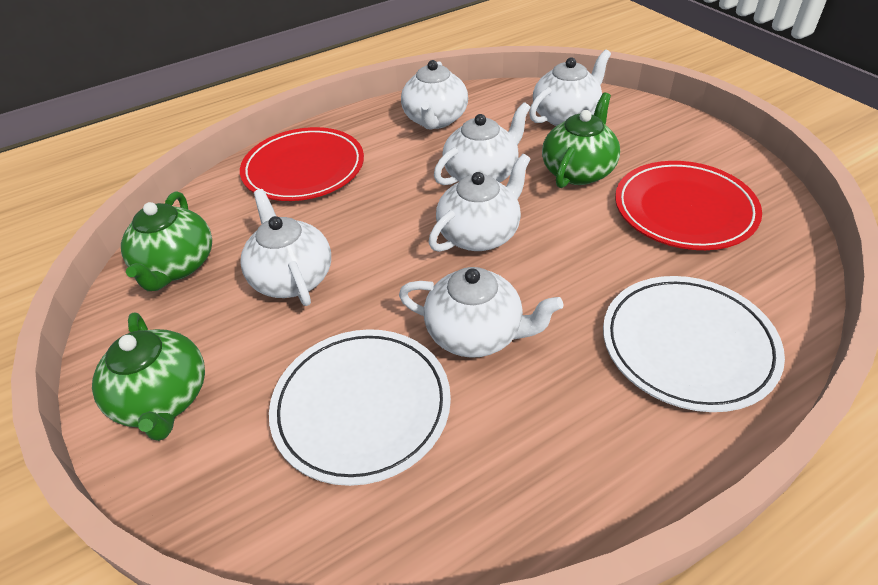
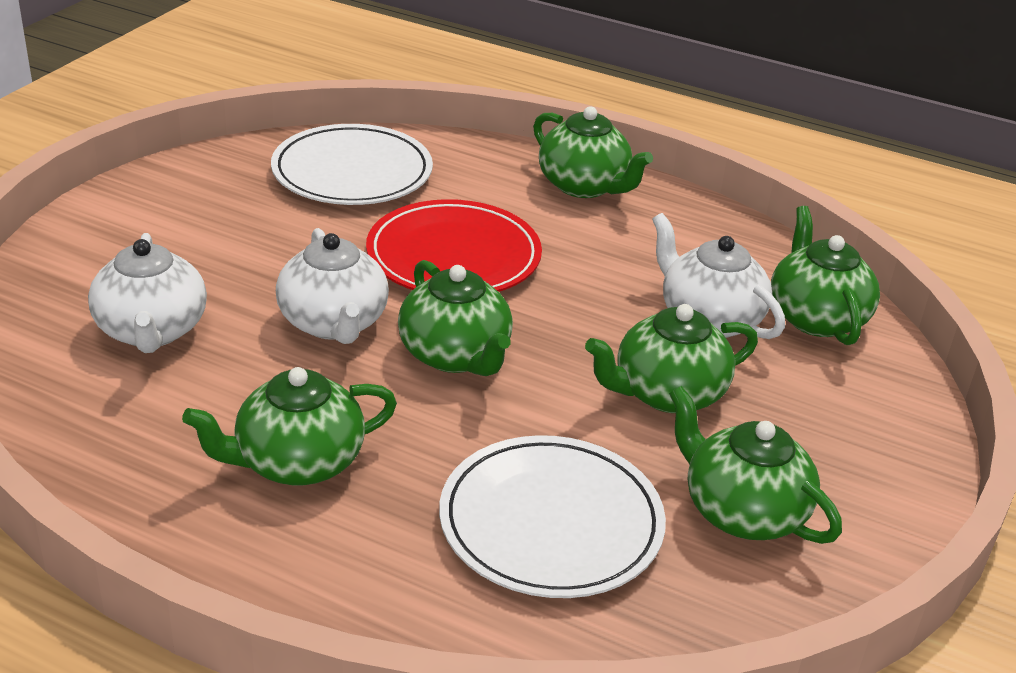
green teapot: 3 -> 6
red plate: 2 -> 1
white teapot: 6 -> 3

